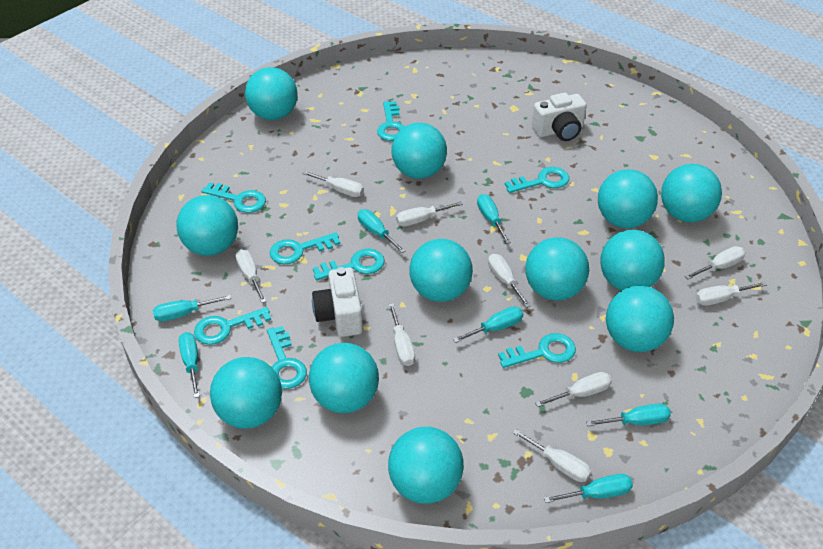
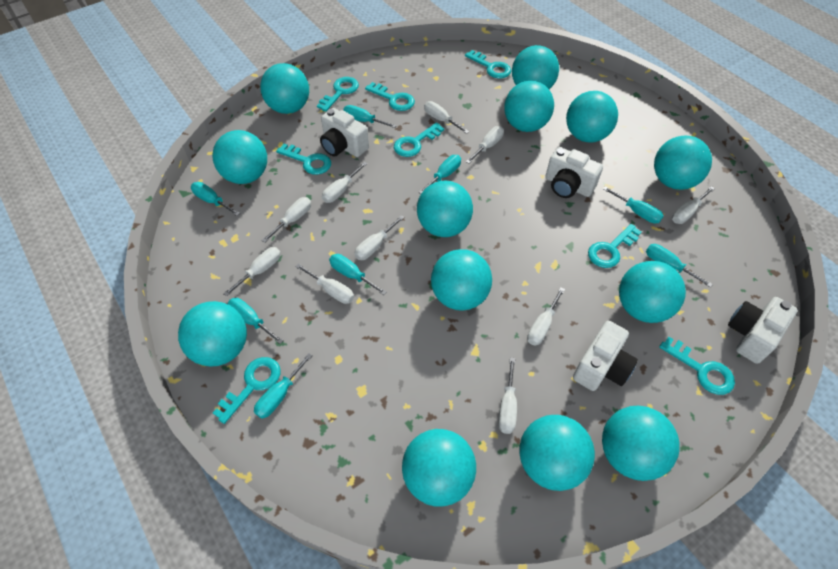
turquoise ball: 12 -> 13
turquoise screwdriver: 7 -> 8
white camera: 2 -> 4
white screwdriver: 9 -> 10

